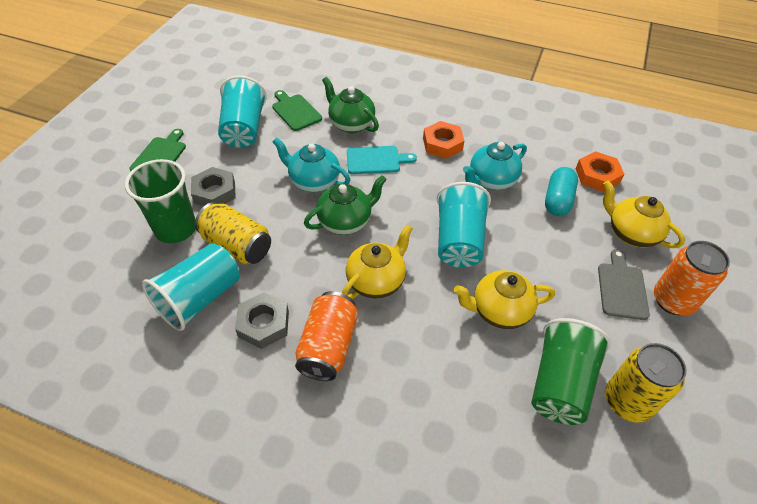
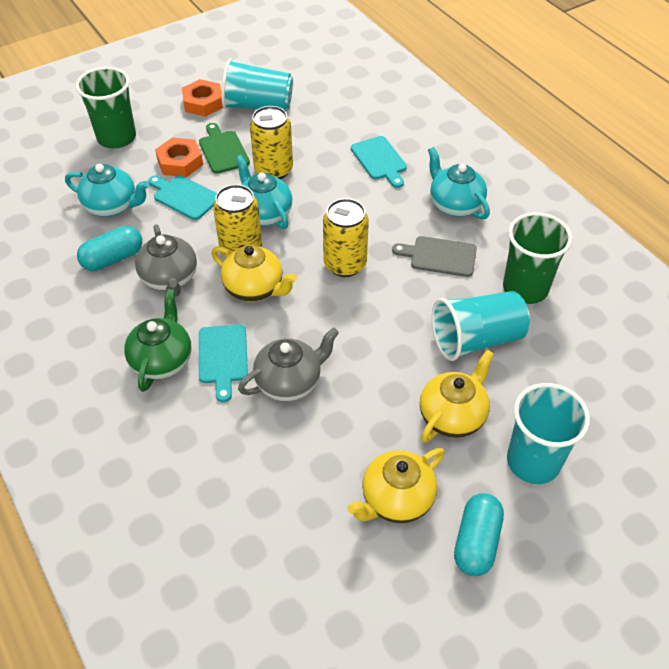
green cutting board: 2 -> 1
green teapot: 2 -> 1
grey nut: 2 -> 0
grey teapot: 0 -> 2
orange can: 2 -> 0
turquoise capsule: 1 -> 2
turquoise cutting board: 1 -> 3
turquoise teapot: 2 -> 3
yellow can: 2 -> 3

